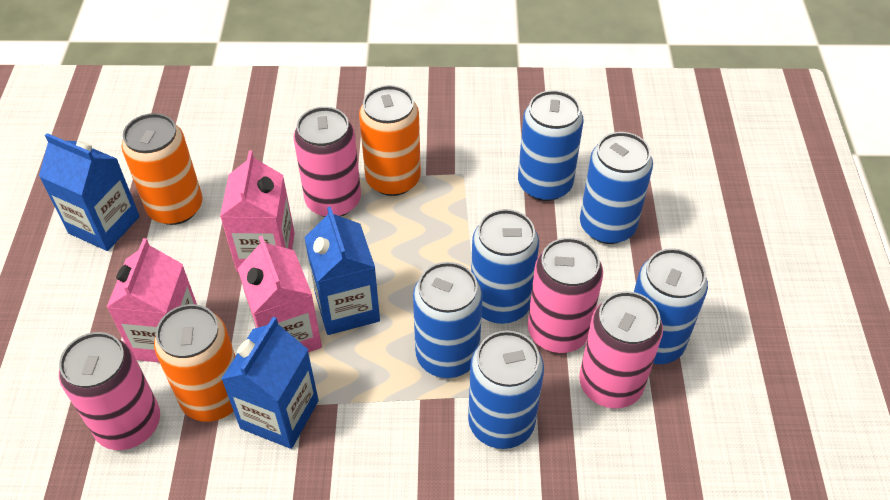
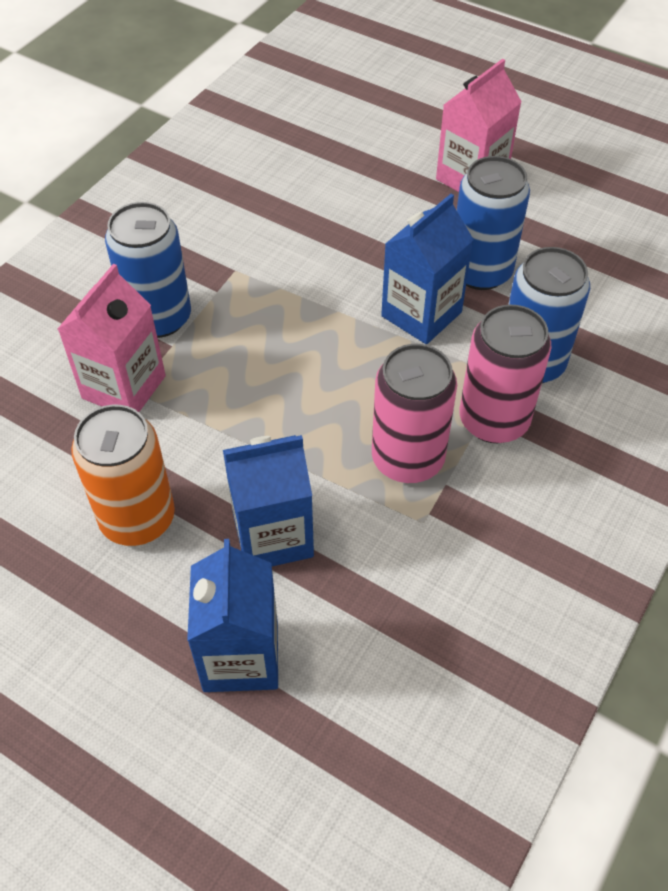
blue can: 6 -> 3
orange can: 3 -> 1
pink can: 4 -> 2
pink carton: 3 -> 2

